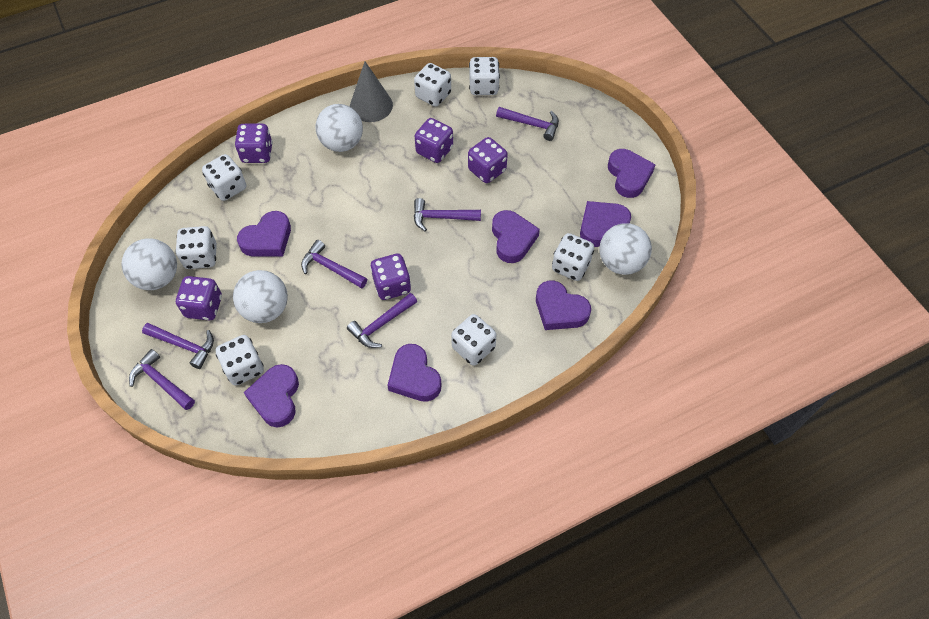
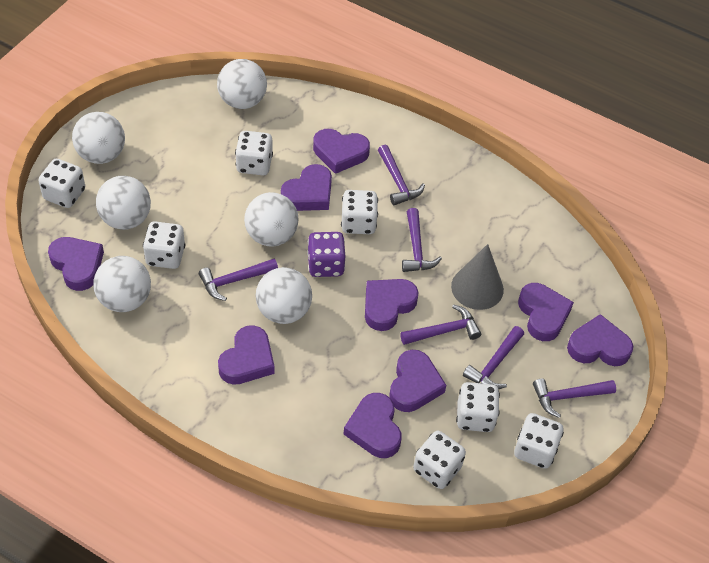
purple dice: 5 -> 1
purple heart: 7 -> 9
white ball: 4 -> 6

